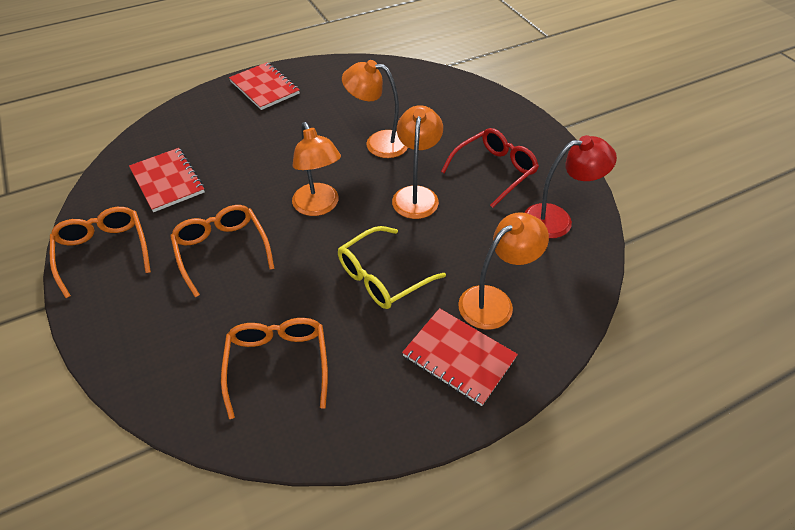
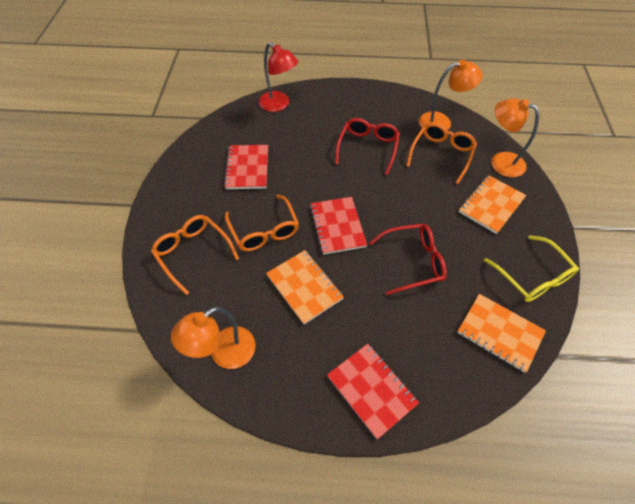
orange lamp: 4 -> 3
orange notebook: 0 -> 3
red glasses: 1 -> 2

